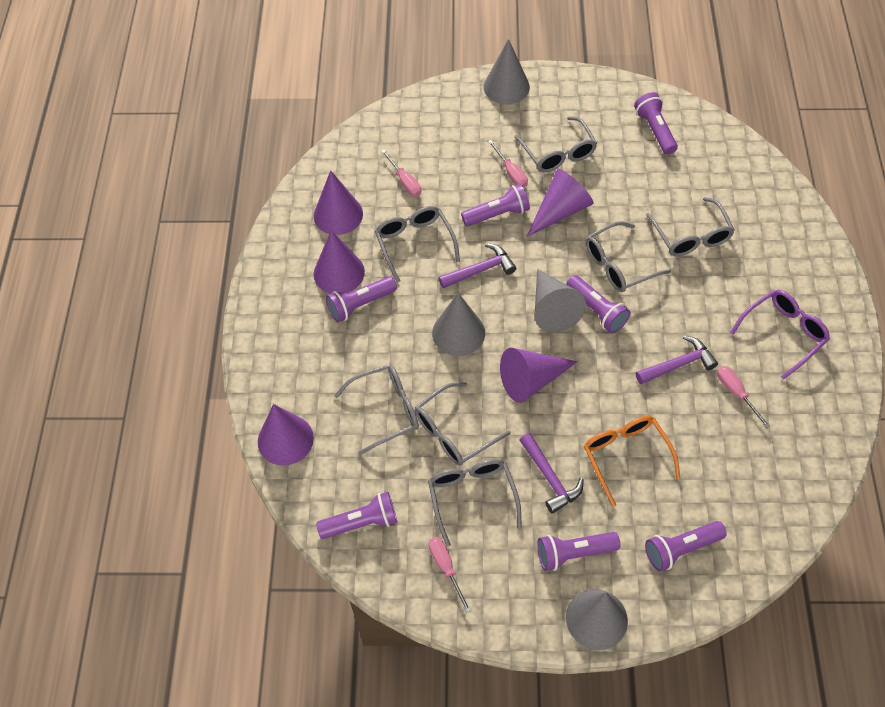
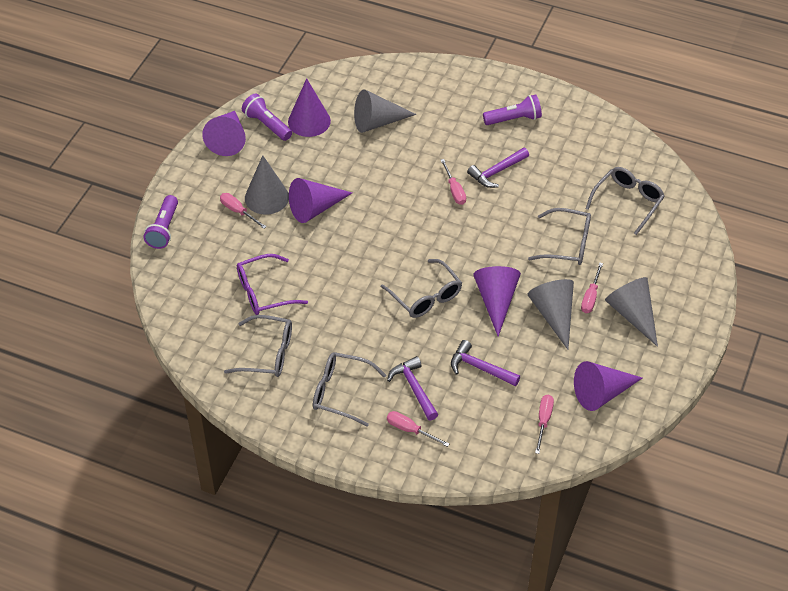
grey glasses: 7 -> 5
orange glasses: 1 -> 0
pink screwdriver: 4 -> 5
purple flashlight: 7 -> 3

